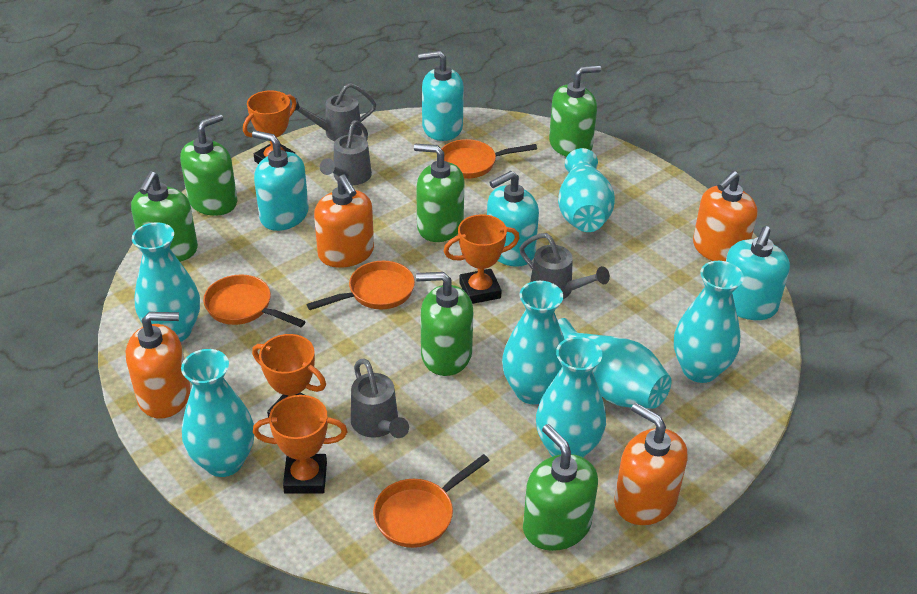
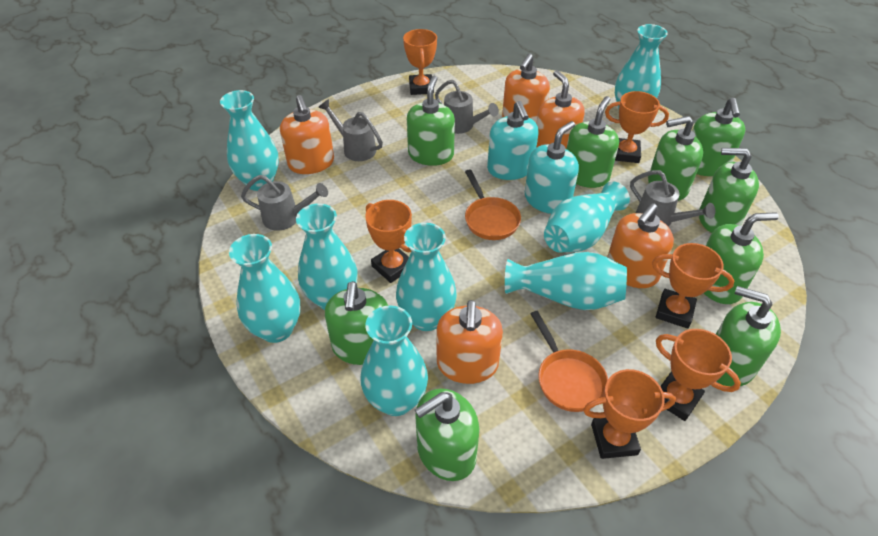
green soap dispenser: 6 -> 9
orange pan: 4 -> 2
orange soap dispenser: 4 -> 5
orange trophy: 4 -> 6
turquoise soap dispenser: 4 -> 2
turquoise vase: 7 -> 8

